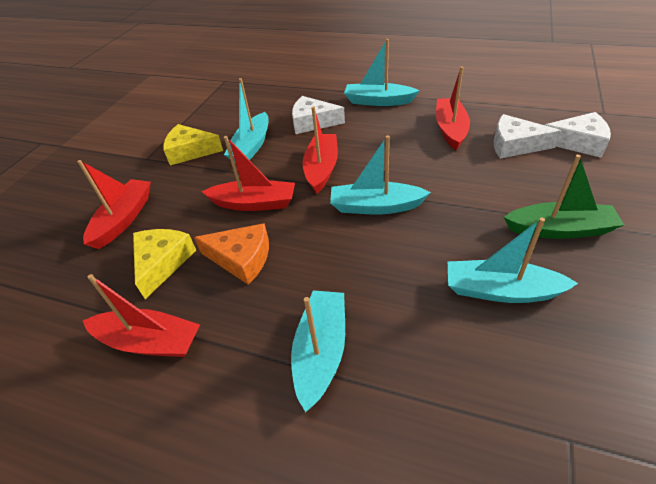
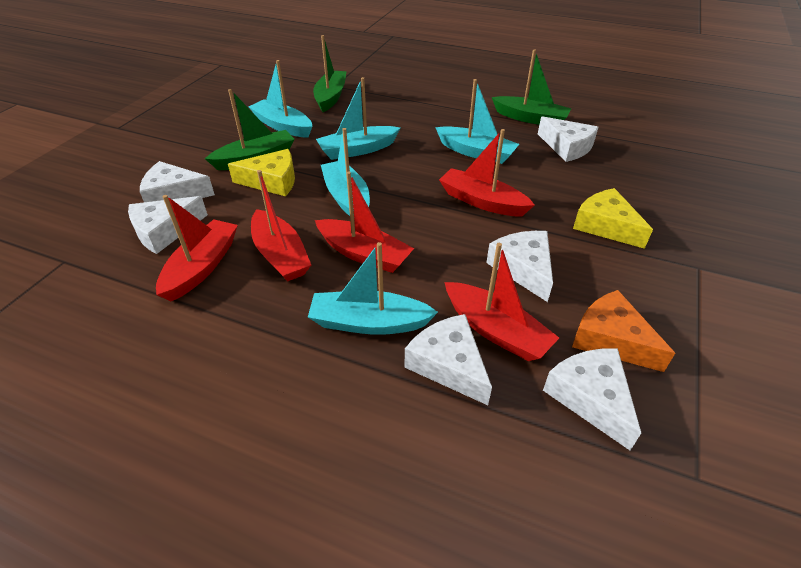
green boat: 1 -> 3
white cheese: 3 -> 6

